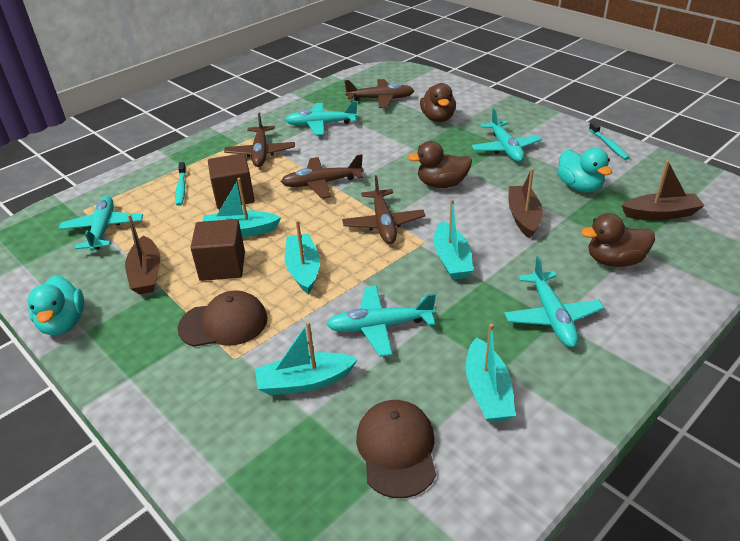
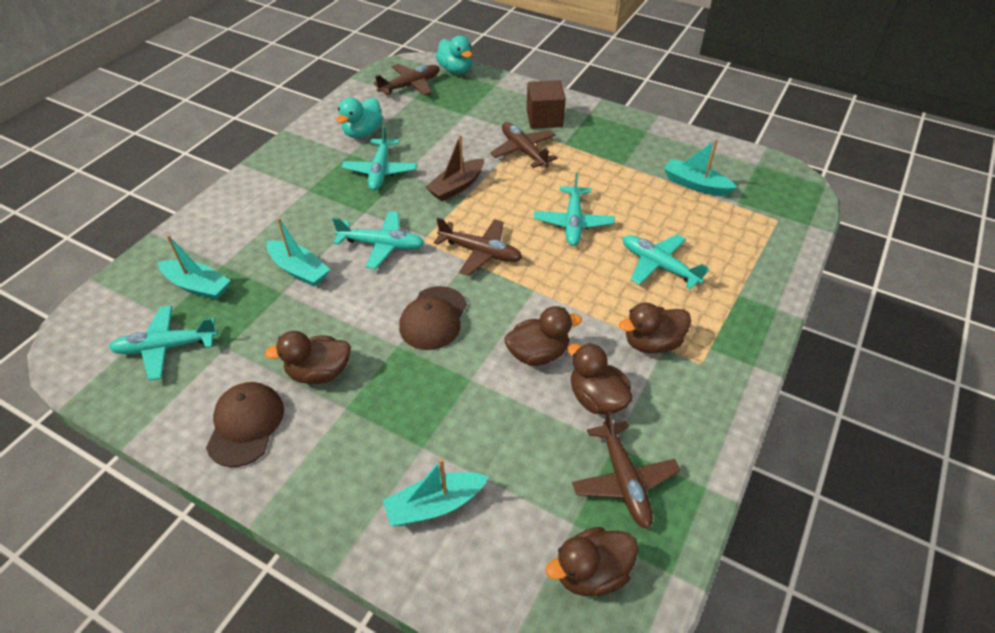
brown boat: 3 -> 1
brown cube: 2 -> 1
brown duck: 3 -> 5
turquoise boat: 5 -> 4
turquoise toothbrush: 2 -> 0

